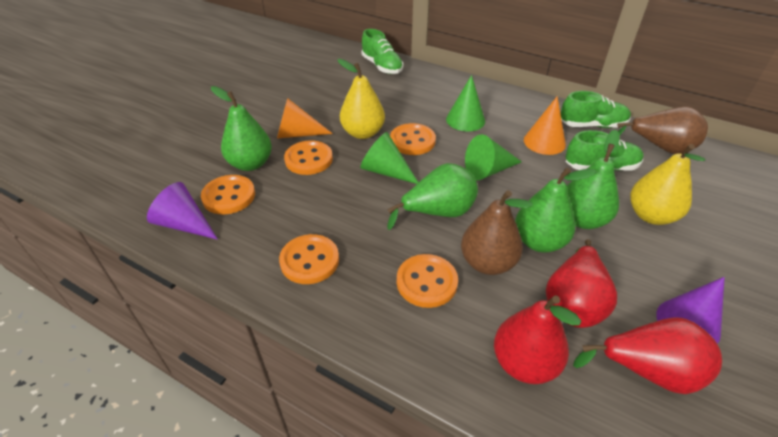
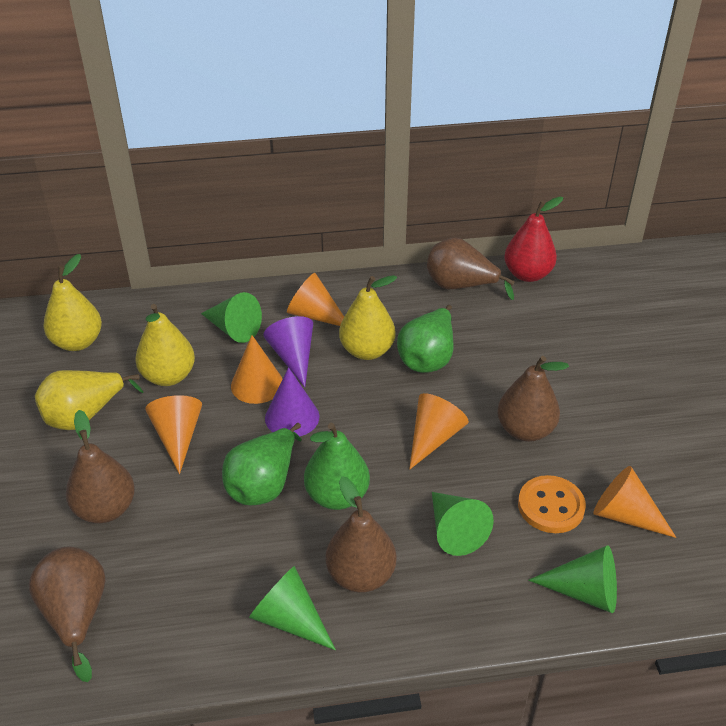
brown pear: 2 -> 5
green cone: 3 -> 4
green pear: 4 -> 3
green shoe: 3 -> 0
orange button: 5 -> 1
orange cone: 2 -> 5
red pear: 3 -> 1
yellow pear: 2 -> 4

